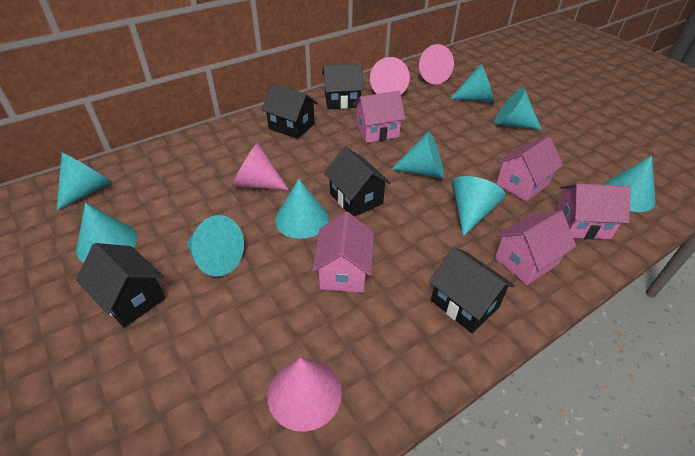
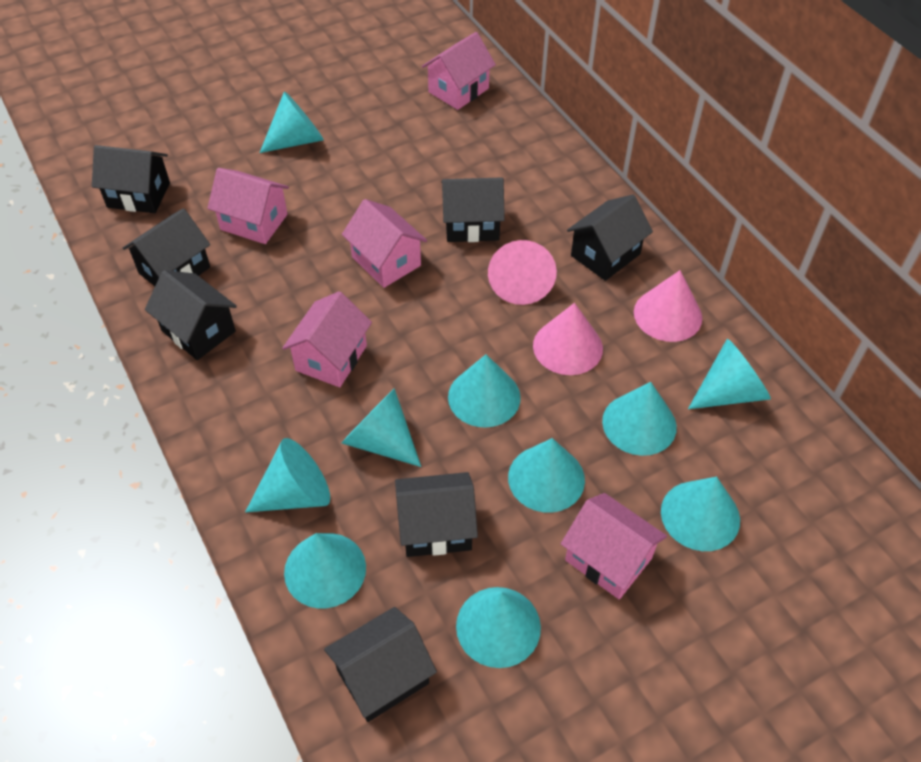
black house: 5 -> 7
pink cone: 4 -> 3
turquoise cone: 9 -> 10

